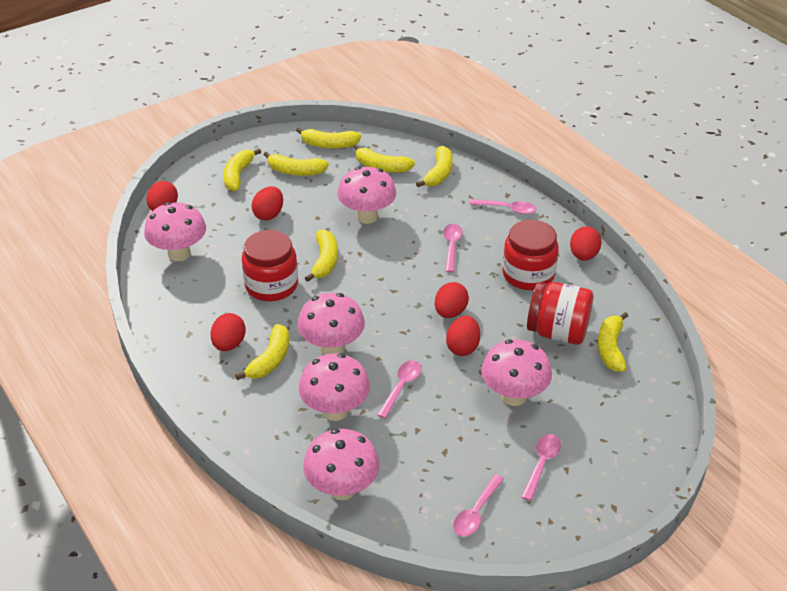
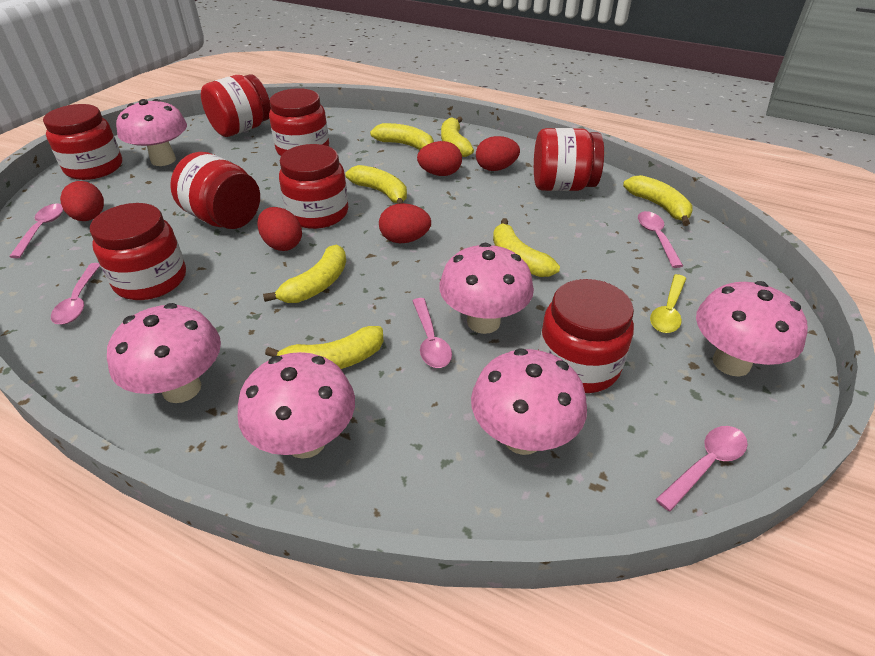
red egg: 6 -> 5
red jar: 3 -> 8
yellow banana: 8 -> 7
yellow spoon: 0 -> 1

